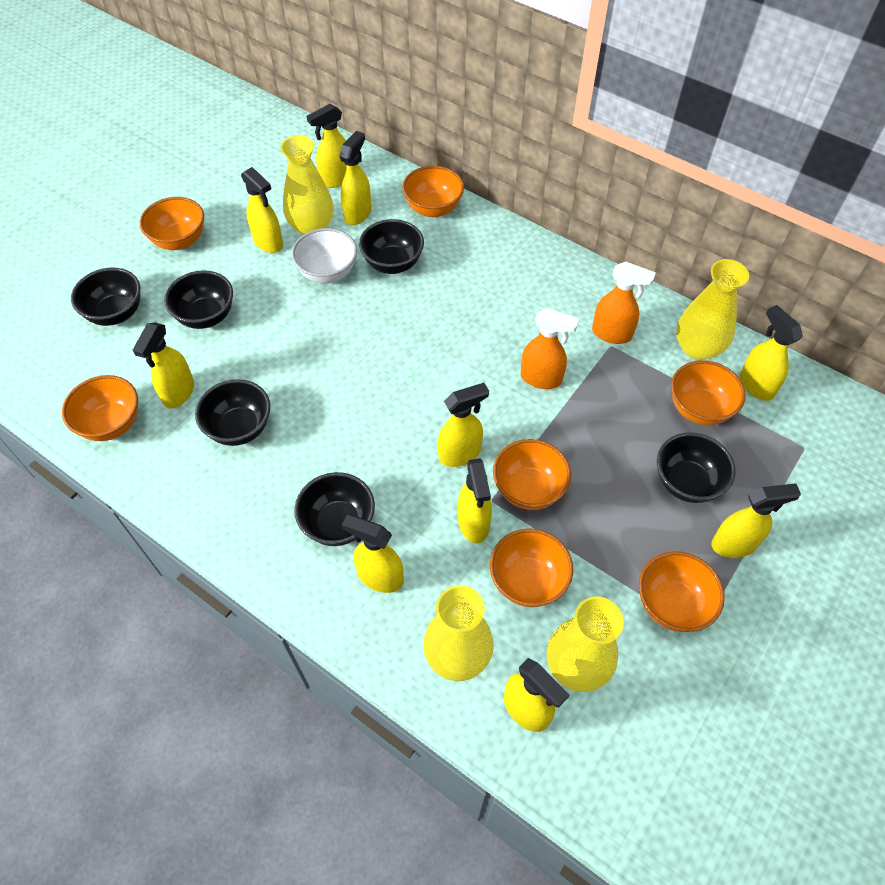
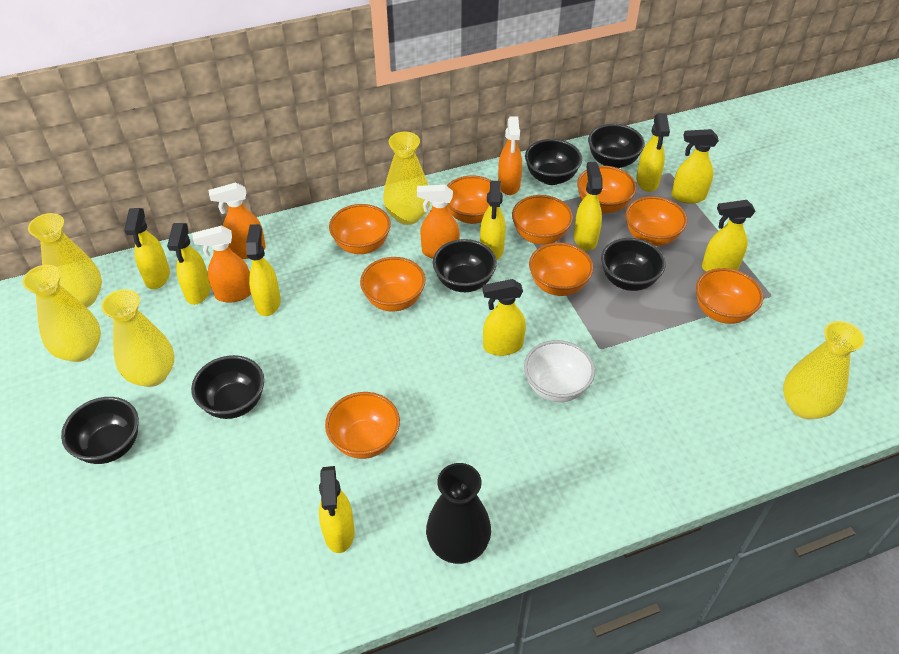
black vase: 0 -> 1
orange bowl: 7 -> 9
orange spray bottle: 2 -> 4
yellow vase: 4 -> 5

